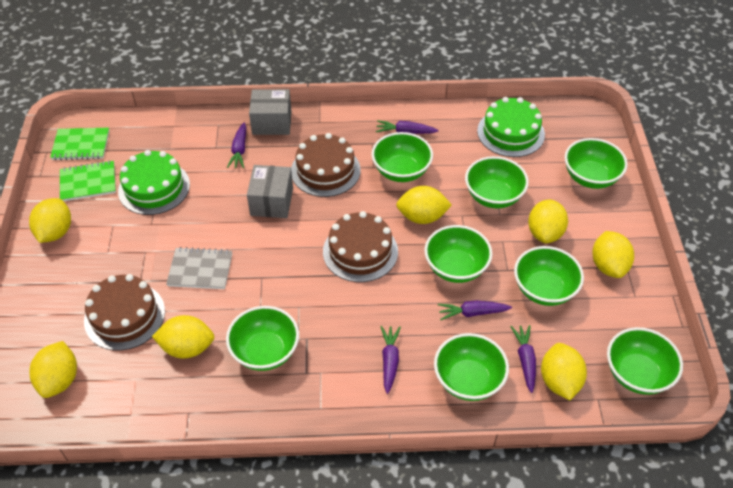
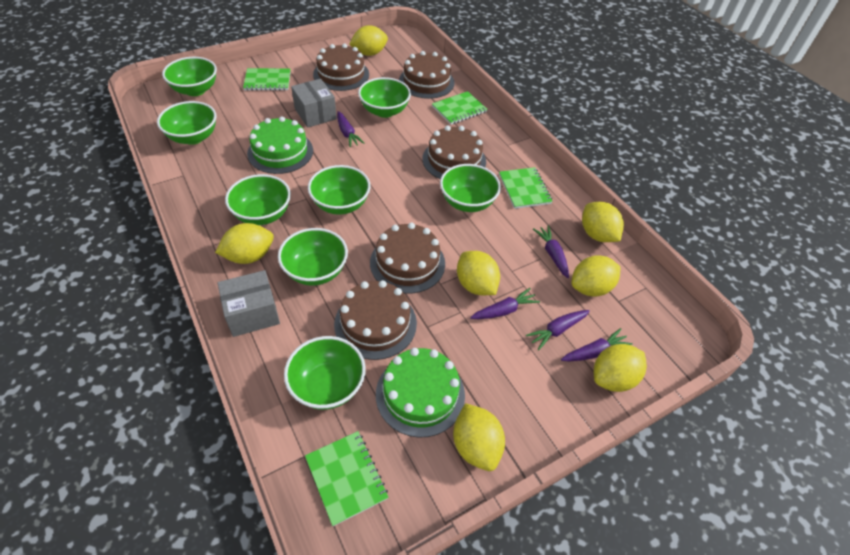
brown cake: 3 -> 5
green notebook: 2 -> 4
grey notebook: 1 -> 0

